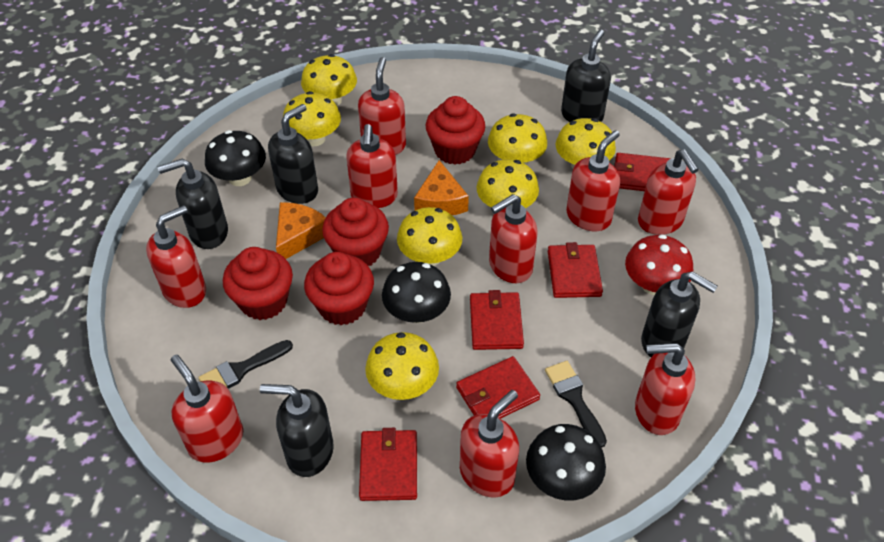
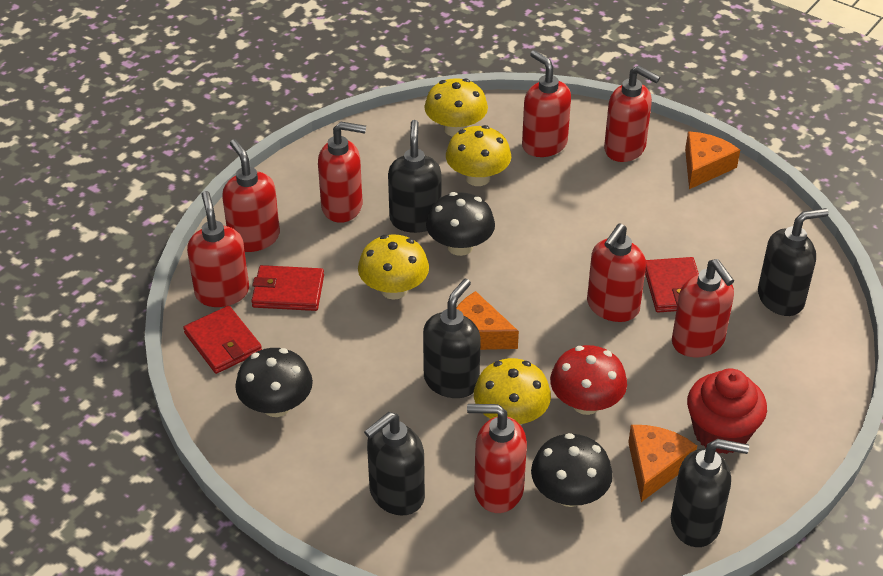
black brush: 2 -> 0
orange cheese: 2 -> 3
red cupcake: 4 -> 1
red soap dispenser: 9 -> 8
red wallet: 5 -> 3
yellow mushroom: 7 -> 4

